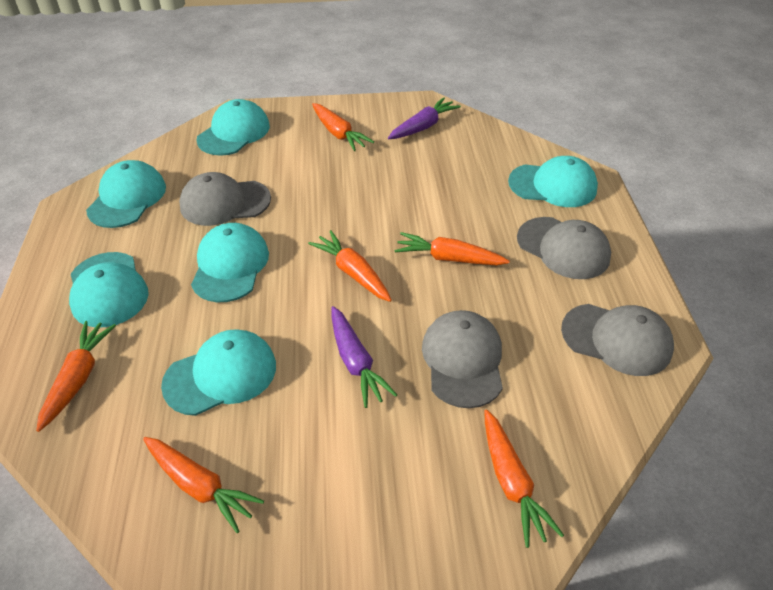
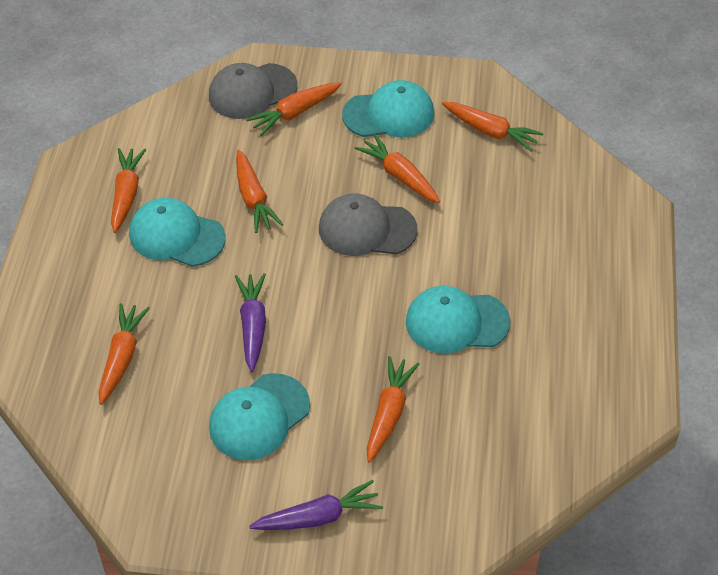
grey cap: 4 -> 2
orange carrot: 6 -> 7
turquoise cap: 6 -> 4

